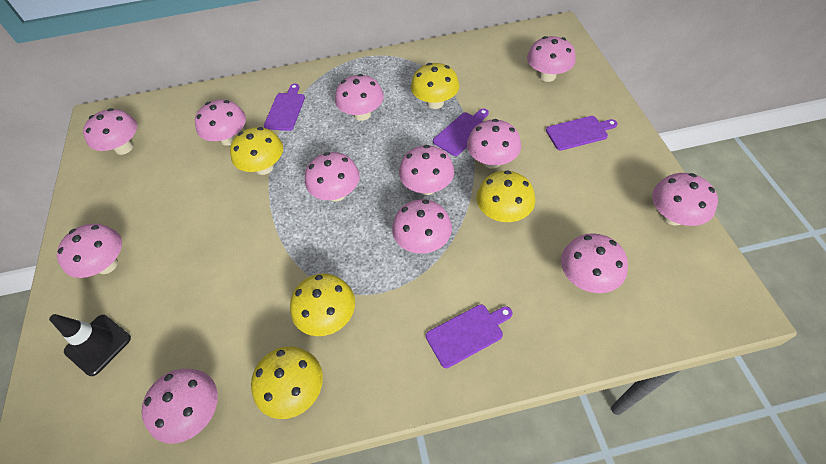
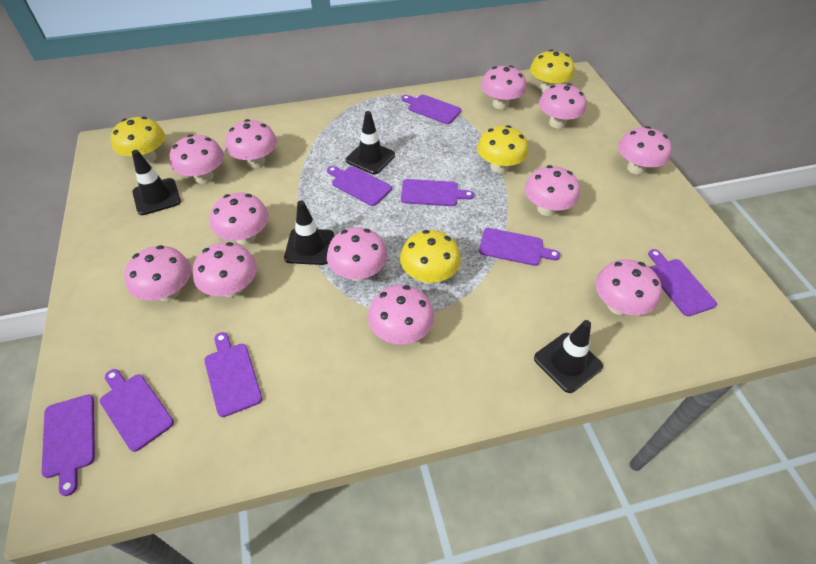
black traffic cone: 1 -> 4
purple cutting board: 4 -> 8
yellow mushroom: 5 -> 4

